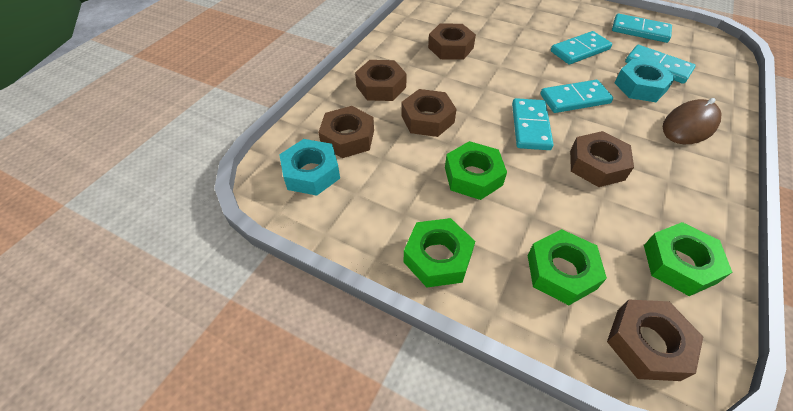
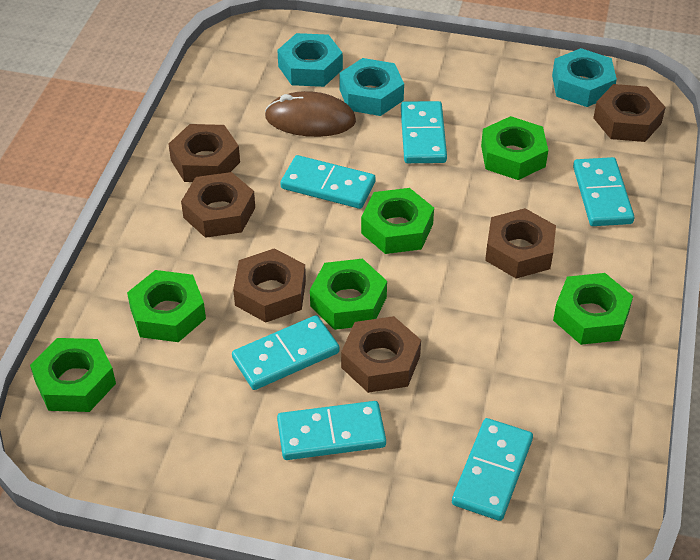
green nut: 4 -> 6
turquoise domino: 5 -> 6
turquoise nut: 2 -> 3

